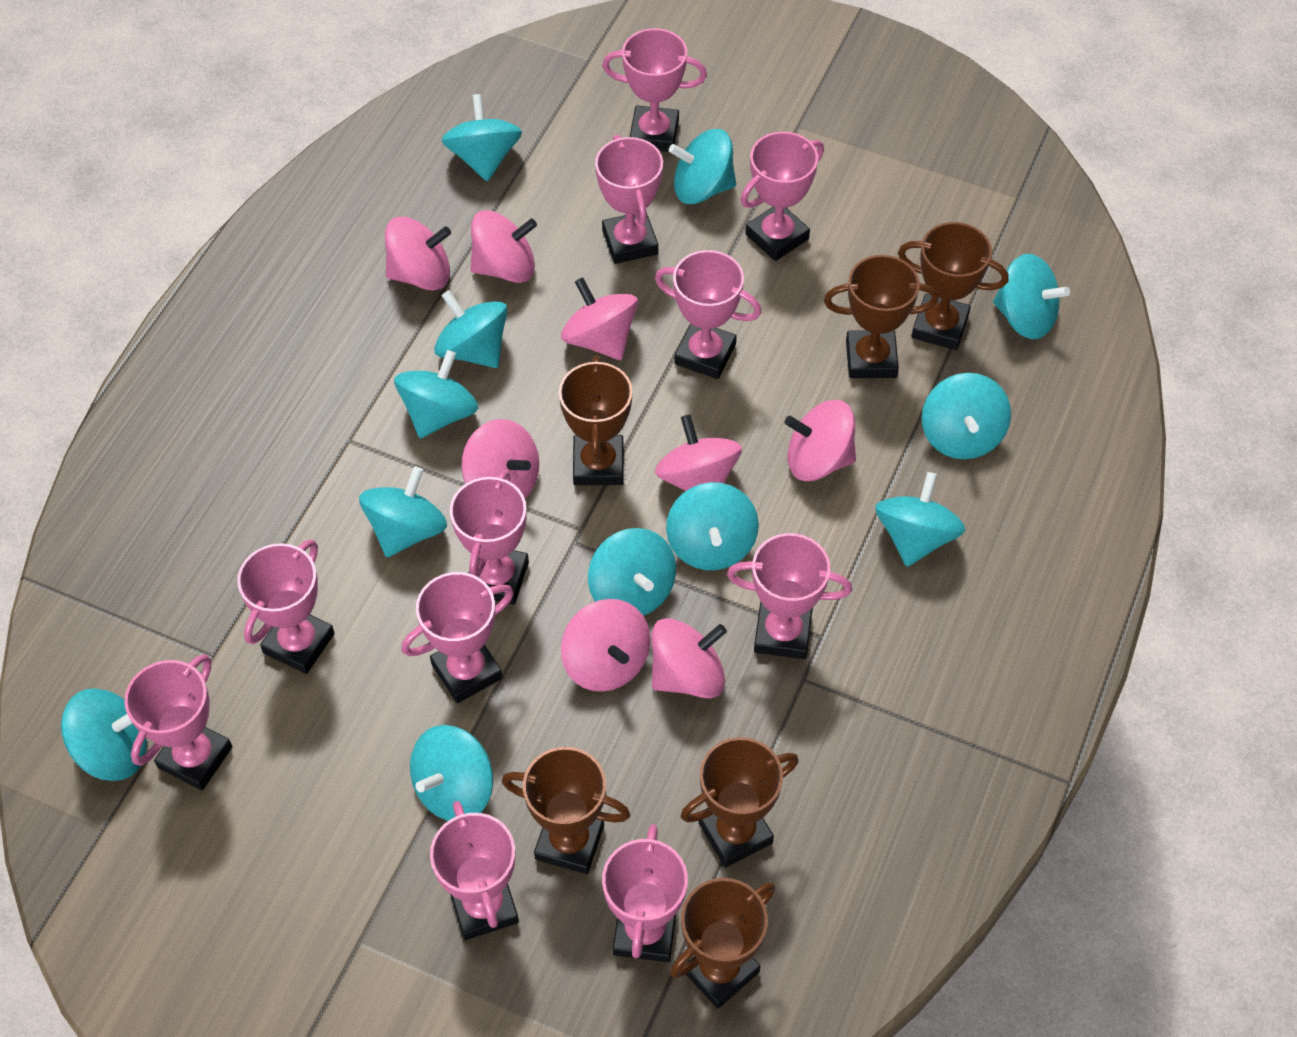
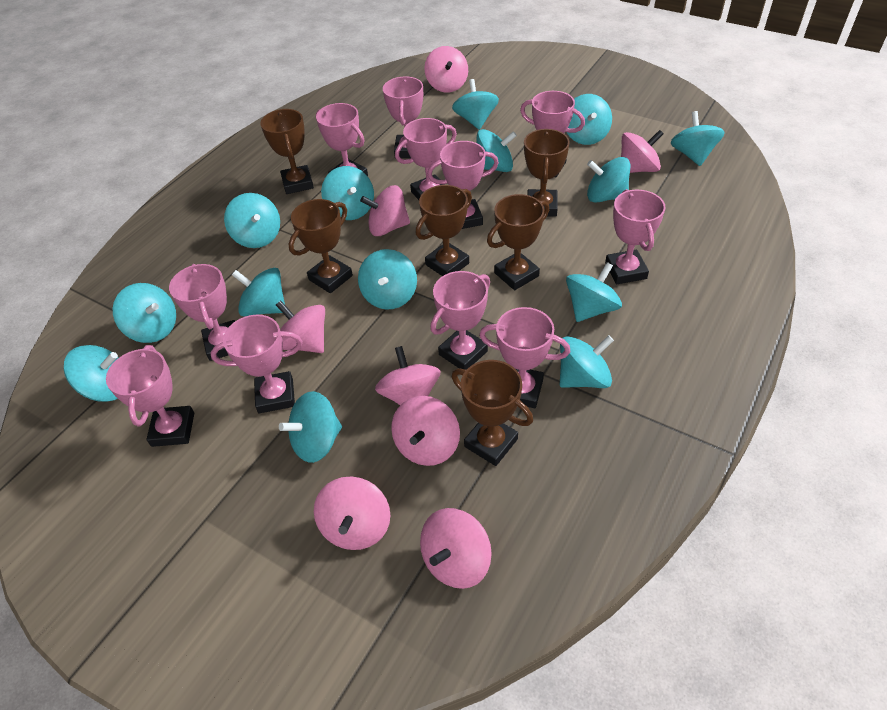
turquoise spinning top: 12 -> 14

